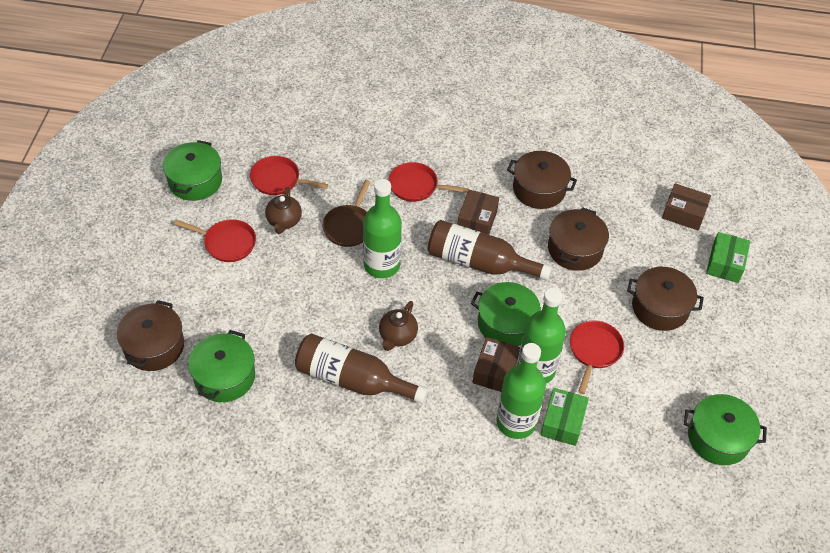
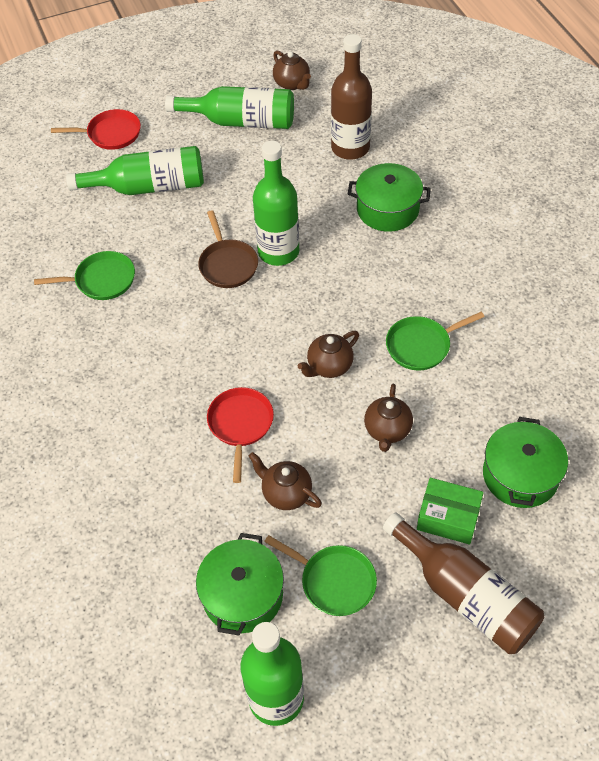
brown box: 3 -> 0
brown pot: 4 -> 0
brown teapot: 2 -> 4
green bottle: 3 -> 4
green box: 2 -> 1
green pan: 0 -> 3
green pot: 4 -> 3
red pan: 4 -> 2

